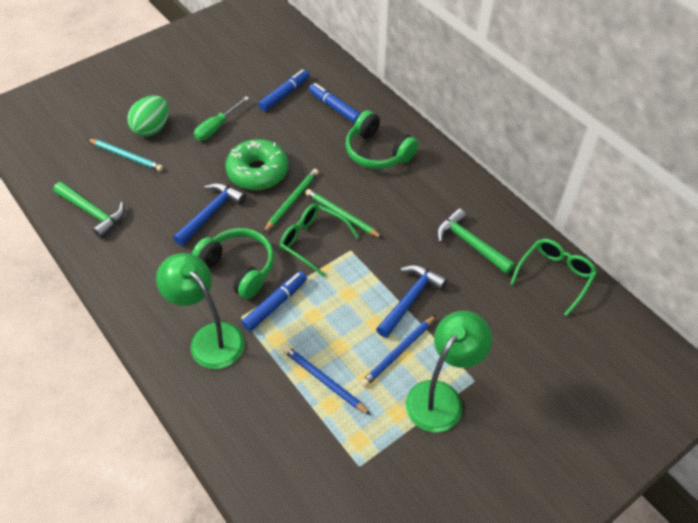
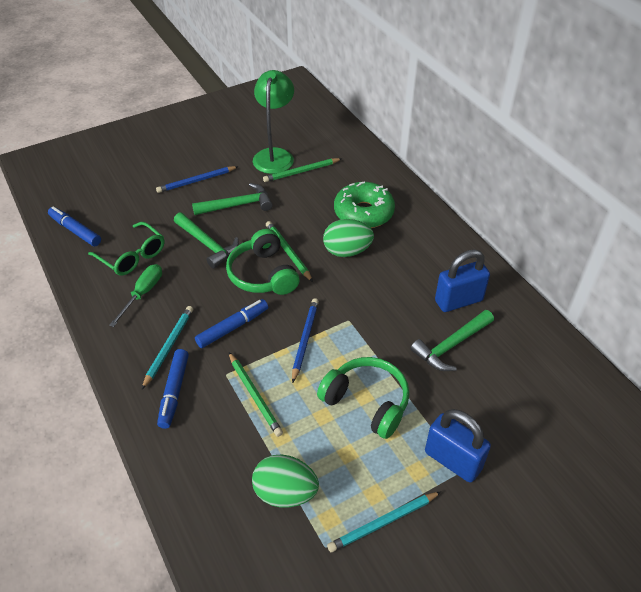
blue hammer: 2 -> 0
blue padlock: 0 -> 2
green egg: 1 -> 2
green glasses: 2 -> 1
green hammer: 2 -> 3
green lamp: 2 -> 1
green pencil: 2 -> 3
turquoise pencil: 1 -> 2

